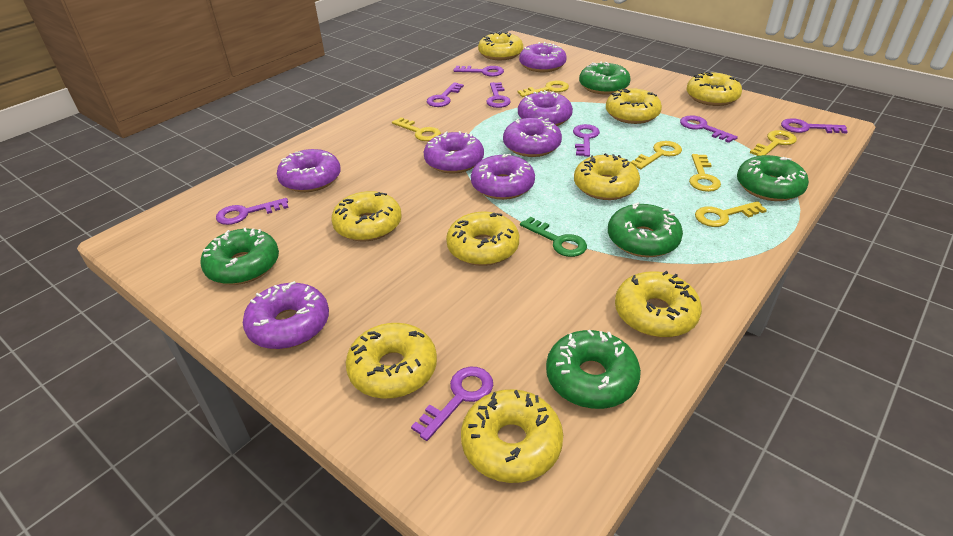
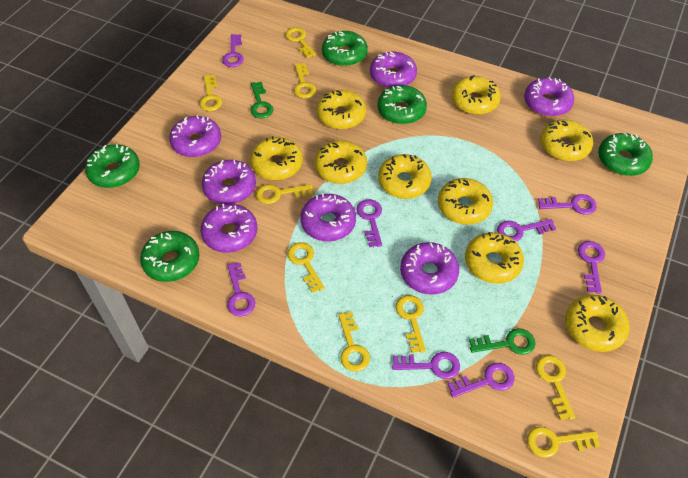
green key: 1 -> 2
yellow key: 6 -> 9

